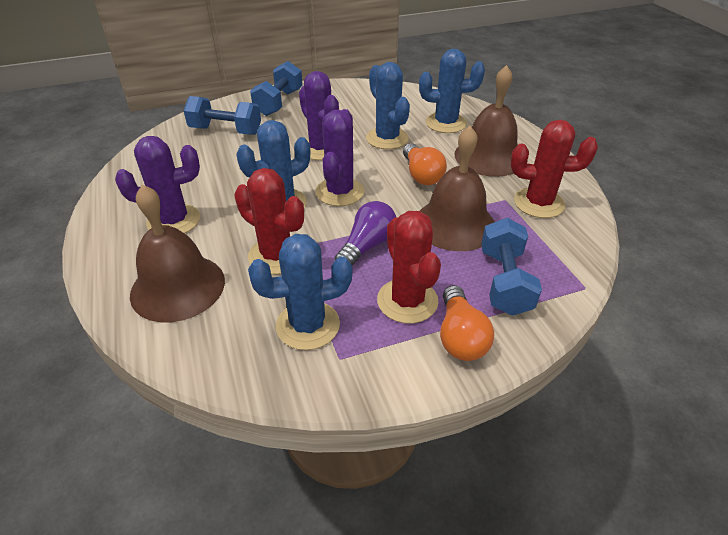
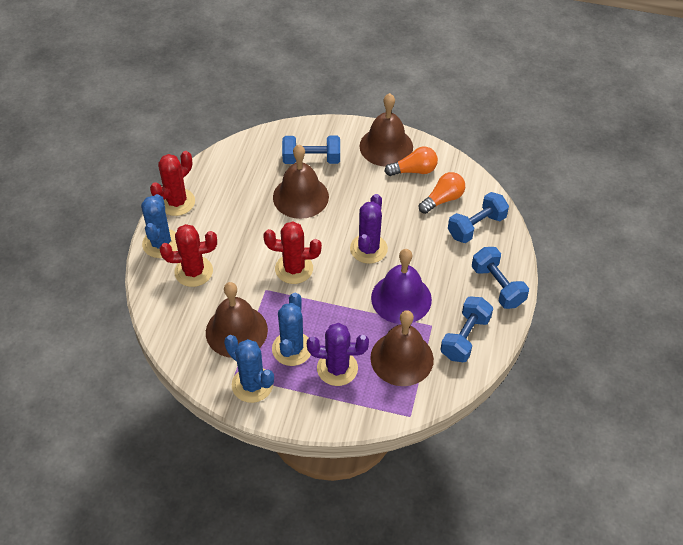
blue cactus: 4 -> 3
blue dumbbell: 3 -> 4
brown bell: 3 -> 4
purple bell: 0 -> 1
purple cactus: 3 -> 2
purple light bulb: 1 -> 0

